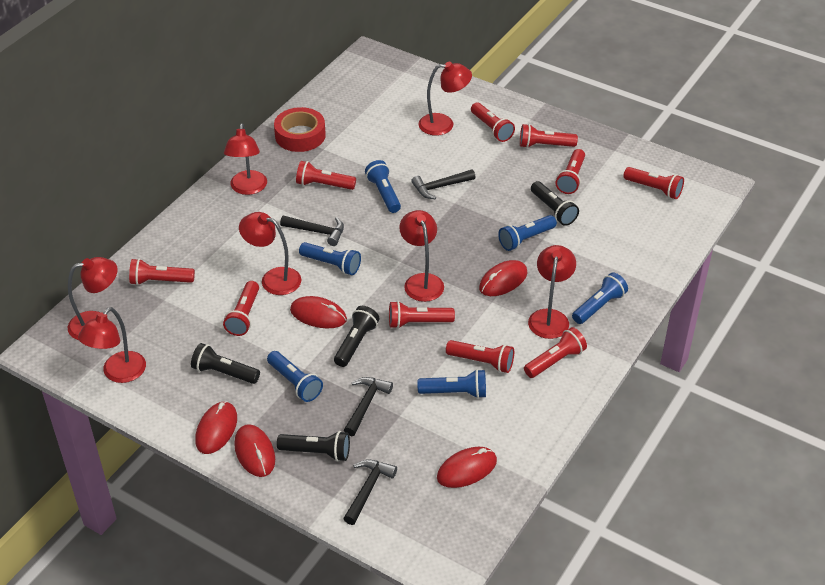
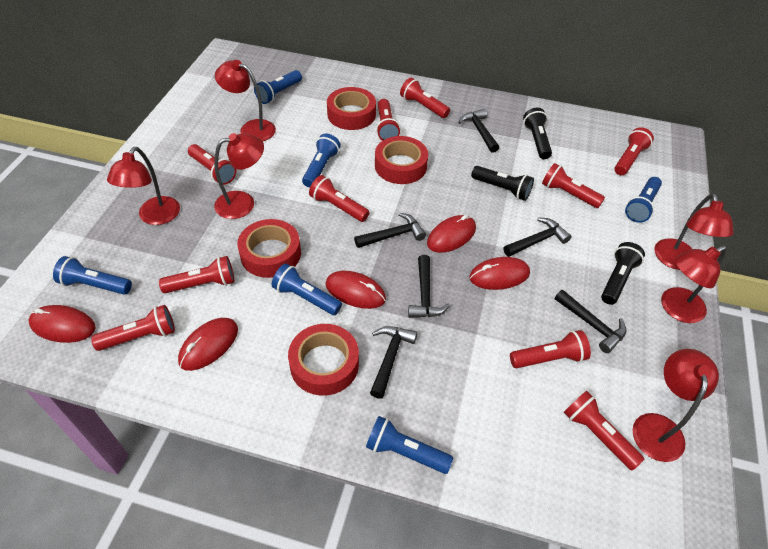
black flashlight: 4 -> 3
black hammer: 4 -> 6
red lamp: 7 -> 6
red tape: 1 -> 4

